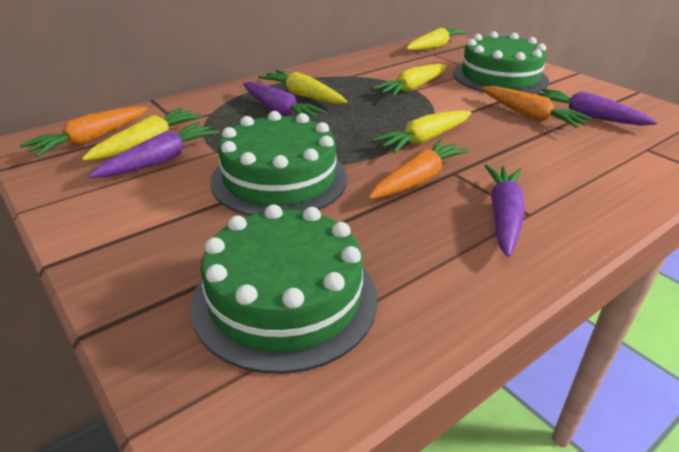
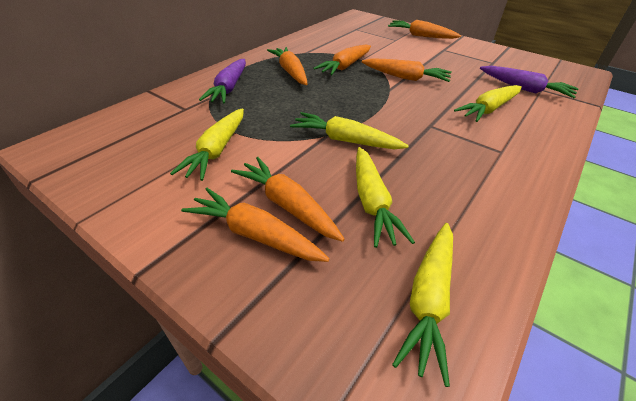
green cake: 3 -> 0
orange carrot: 3 -> 6
purple carrot: 4 -> 2

